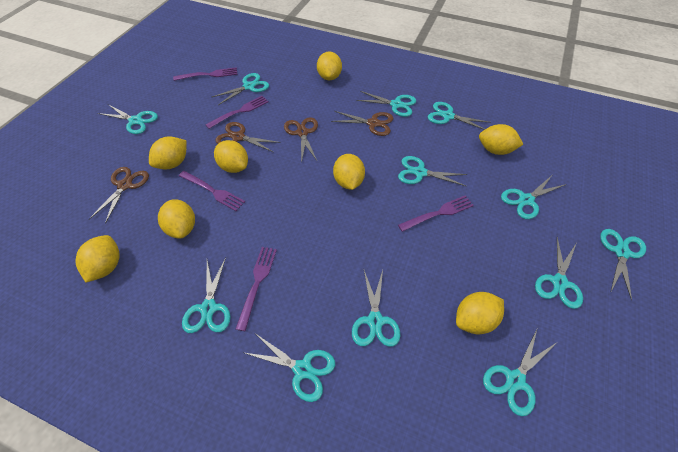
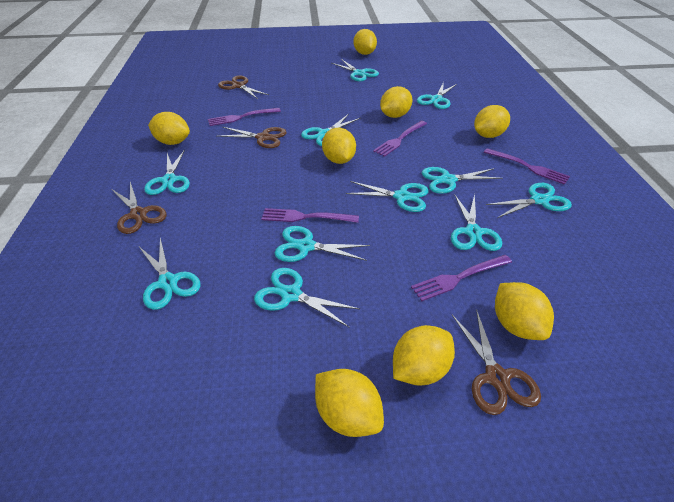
turquoise scissors: 12 -> 11

